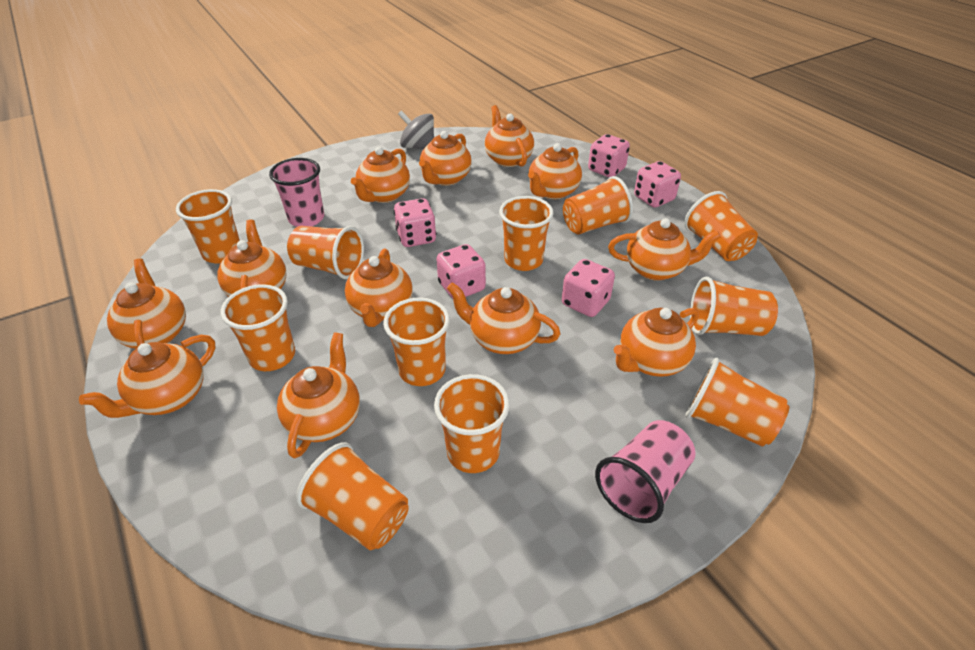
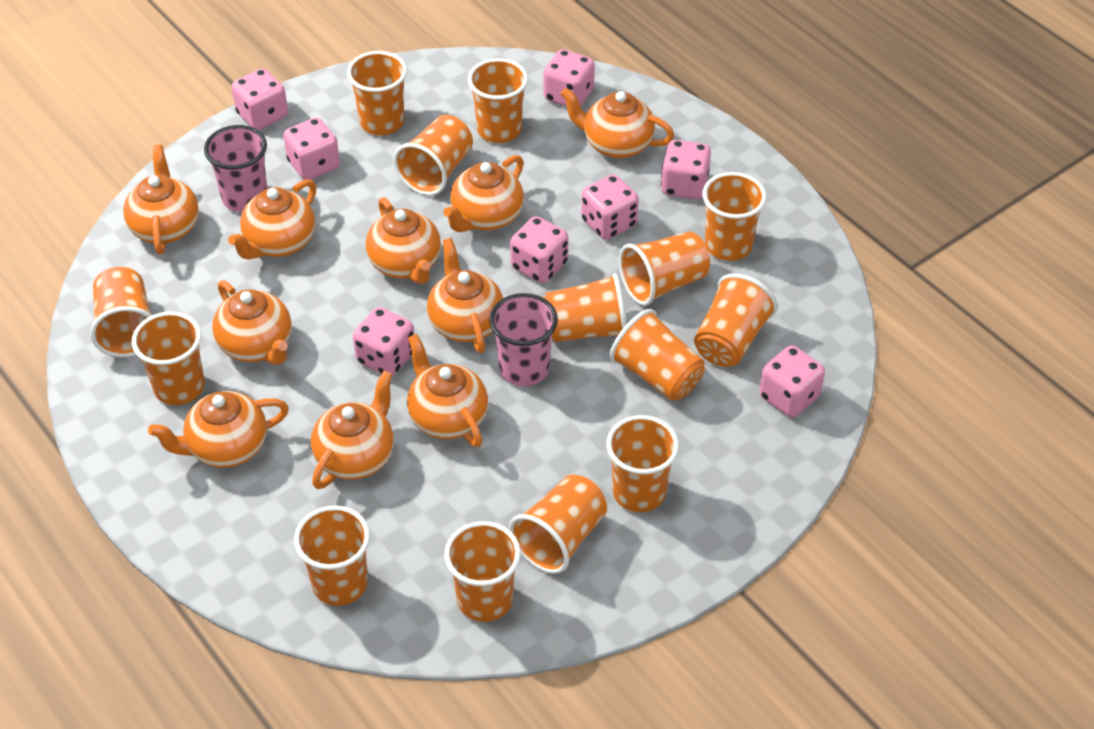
grey spinning top: 1 -> 0
orange cup: 11 -> 14
orange teapot: 12 -> 10
pink dice: 5 -> 8

